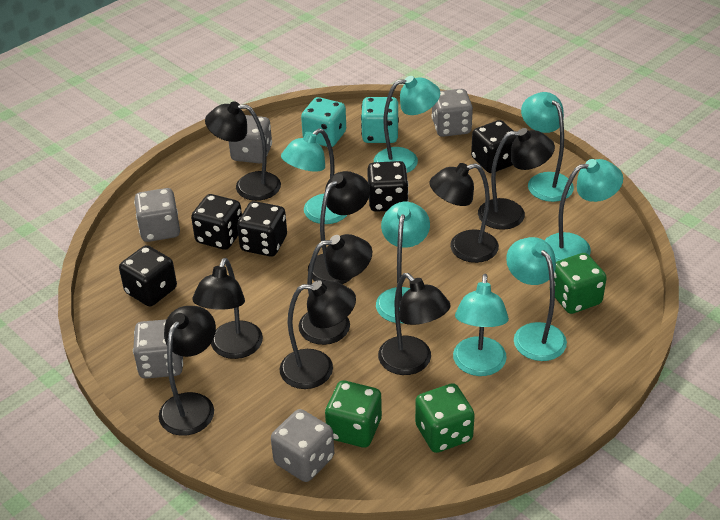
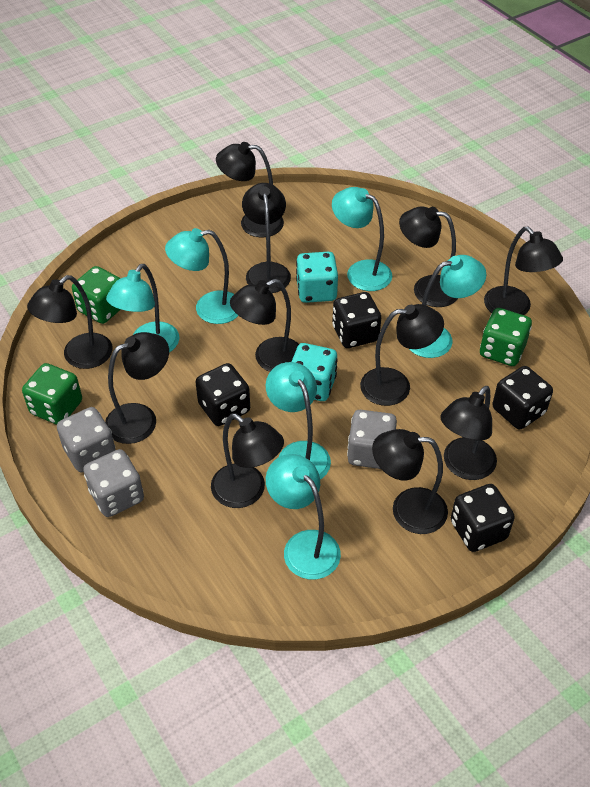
black dice: 5 -> 4
black lamp: 9 -> 11
grey dice: 5 -> 3
turquoise lamp: 7 -> 6

